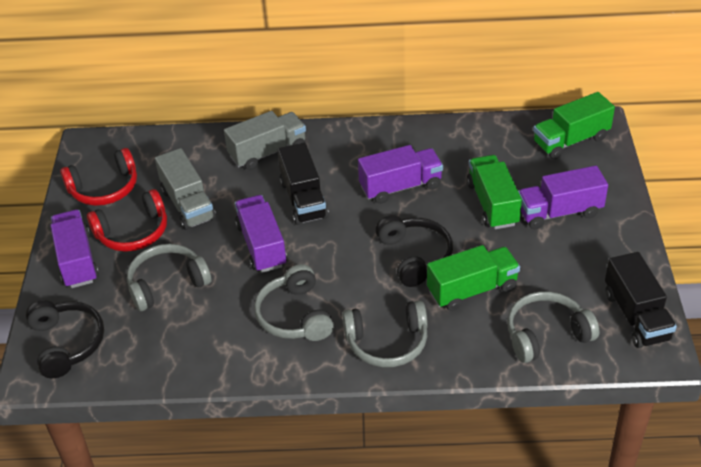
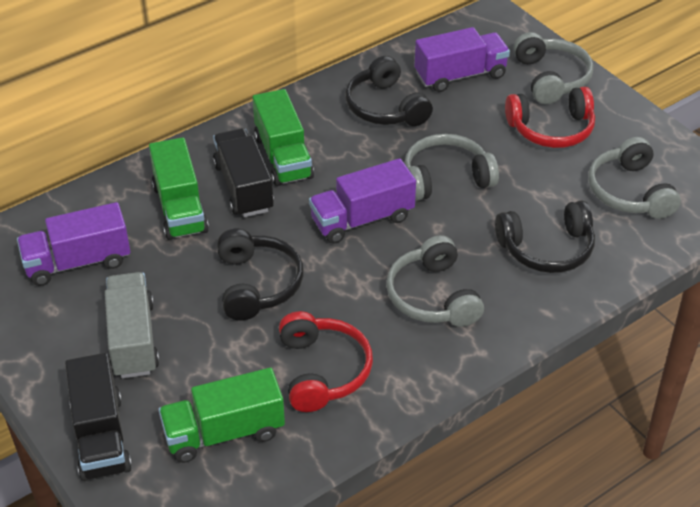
black headphones: 2 -> 3
grey truck: 2 -> 1
purple truck: 4 -> 3

